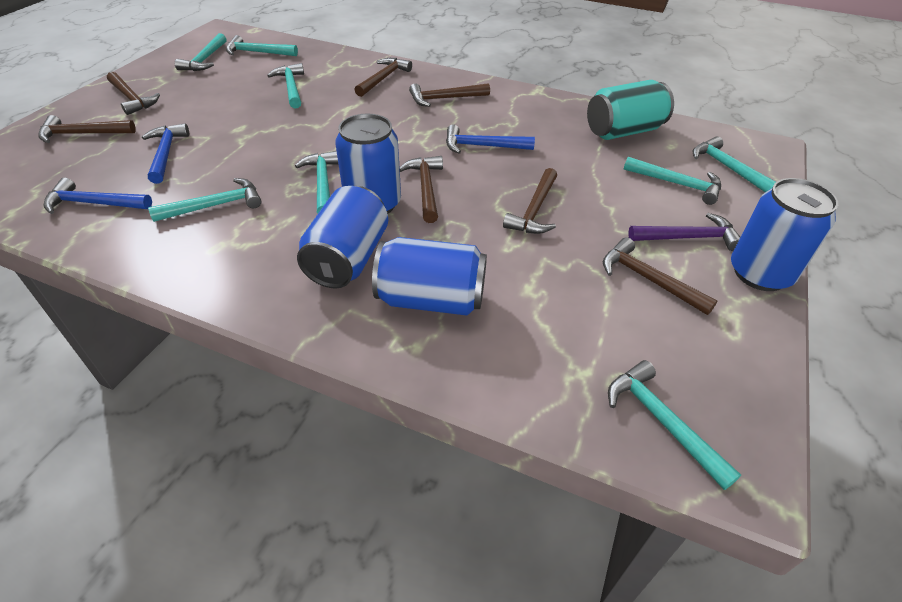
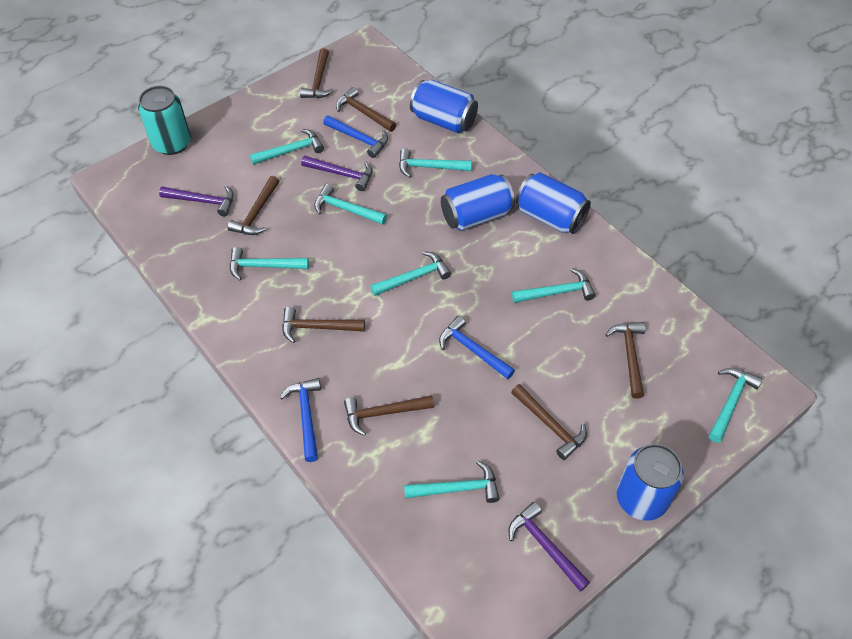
purple hammer: 1 -> 3

